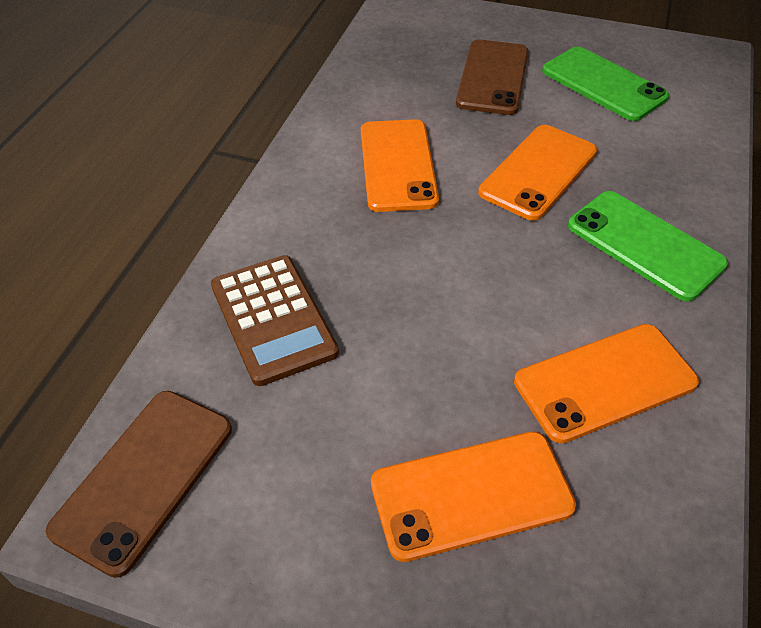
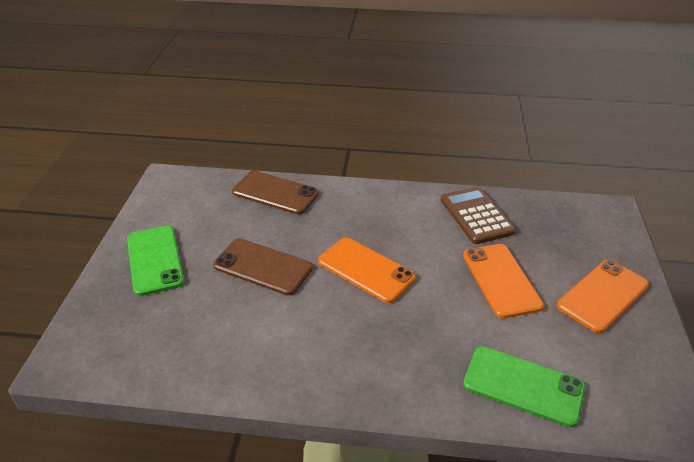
orange phone: 4 -> 3

